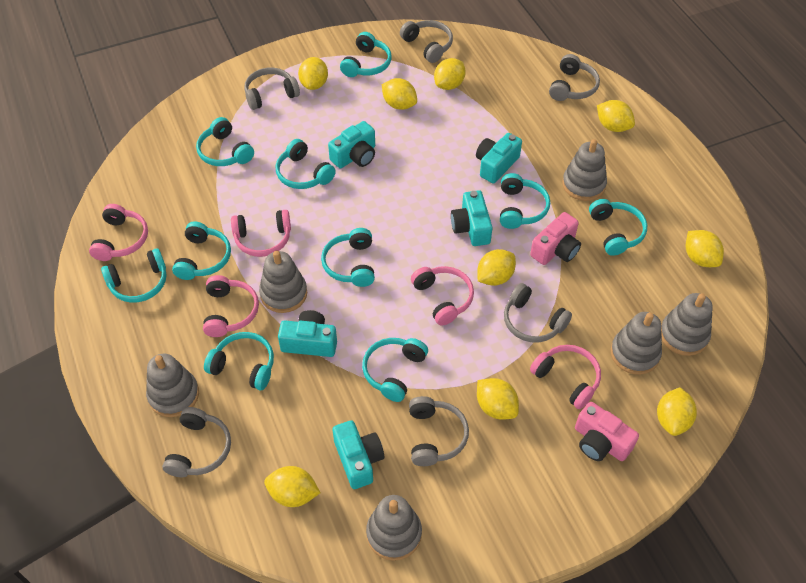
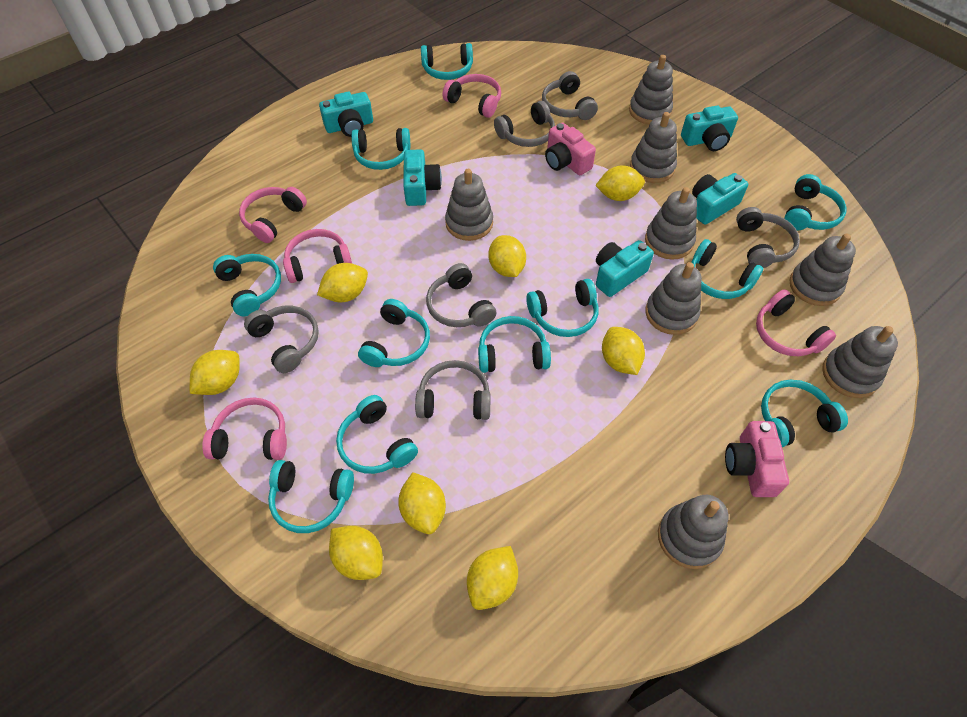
grey stacking toy: 6 -> 8
turquoise headphones: 10 -> 11
yellow lemon: 9 -> 8

